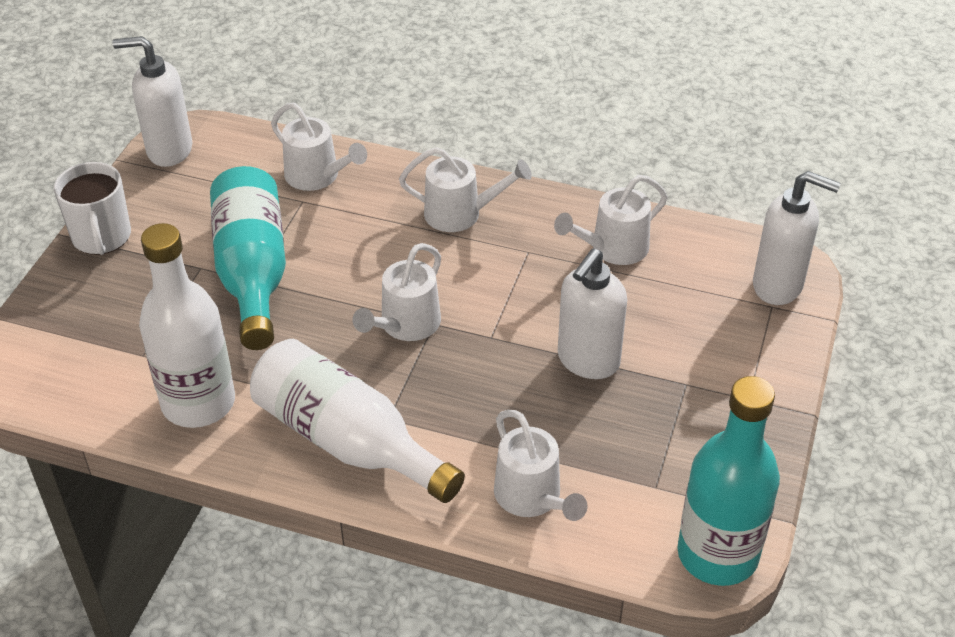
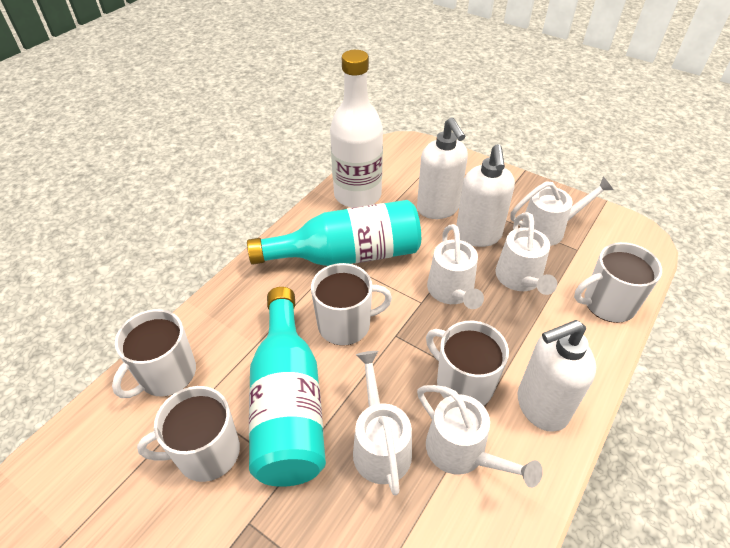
white bottle: 2 -> 1
white mug: 1 -> 5

